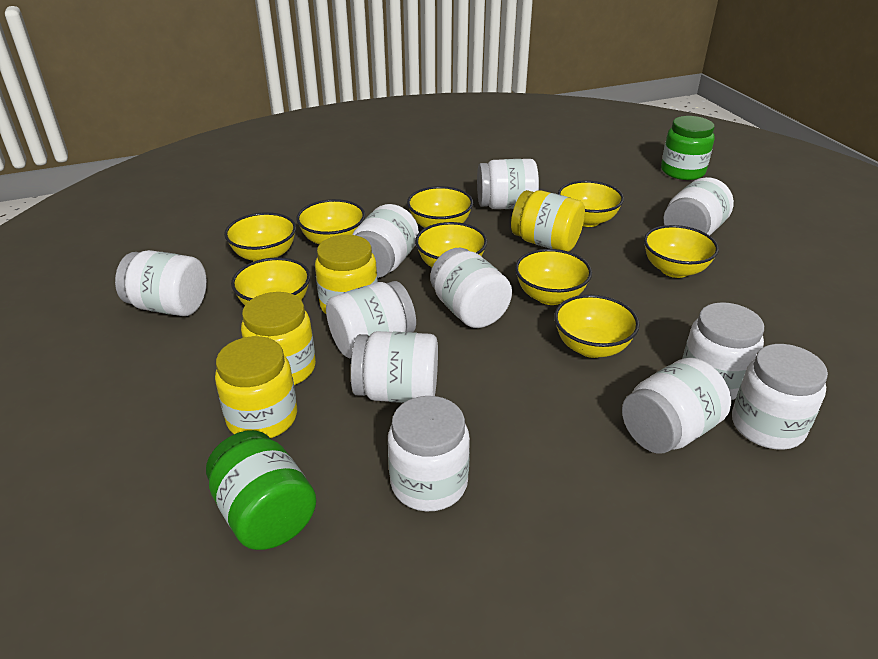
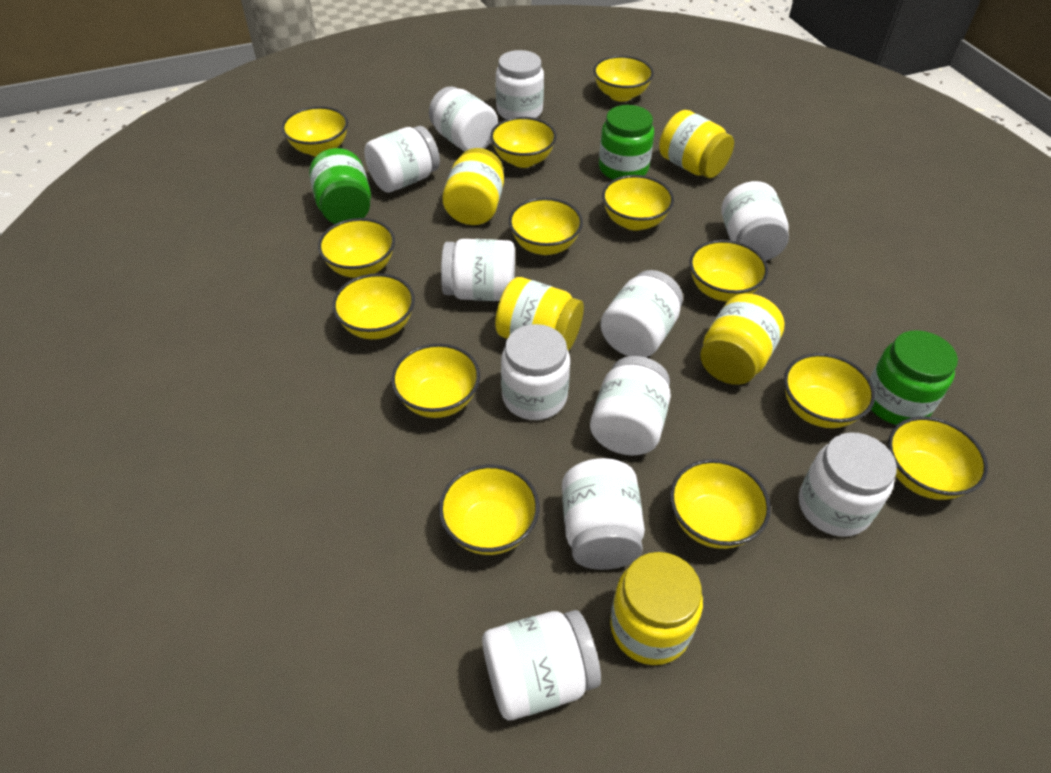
green jar: 2 -> 3
yellow bowl: 9 -> 13
yellow jar: 4 -> 5

